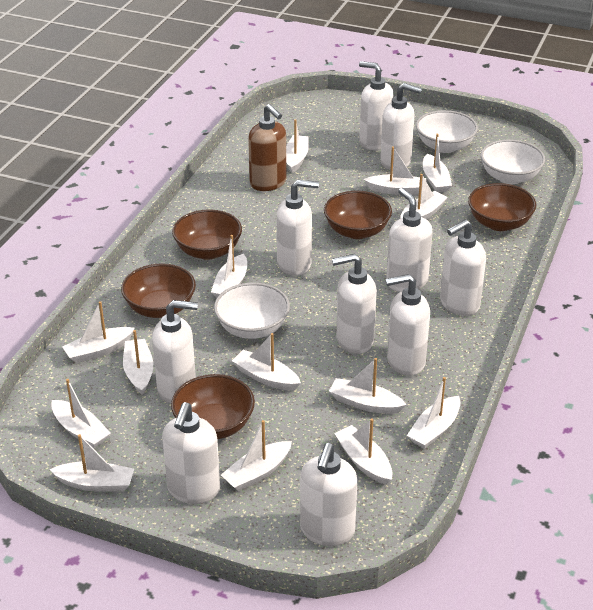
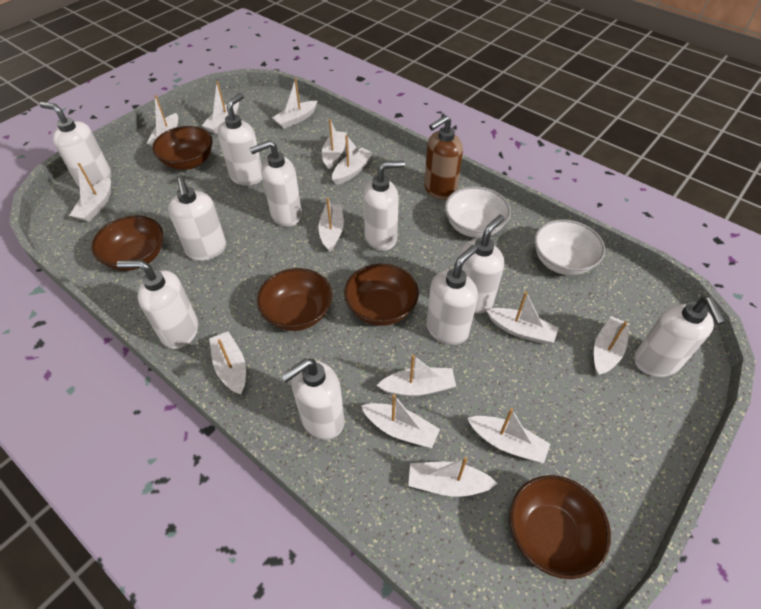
white bowl: 3 -> 2

